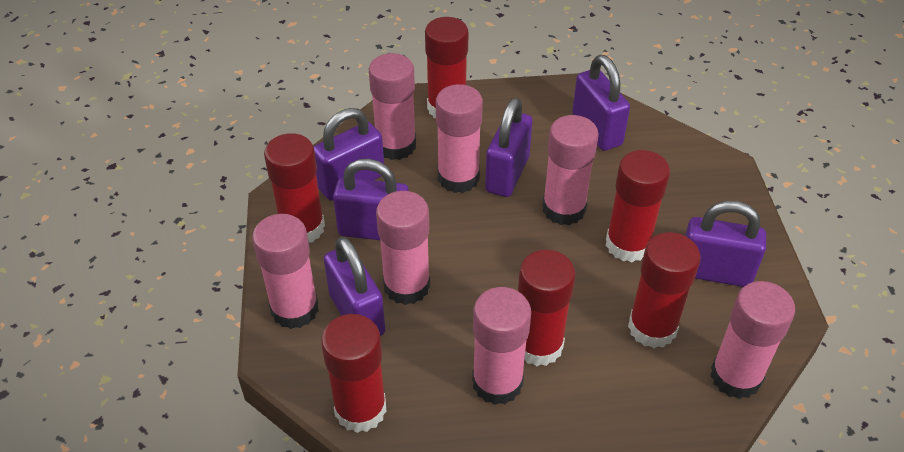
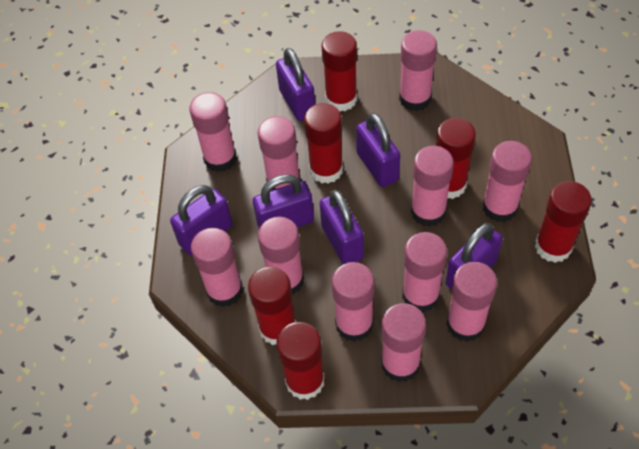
pink glue stick: 7 -> 11

